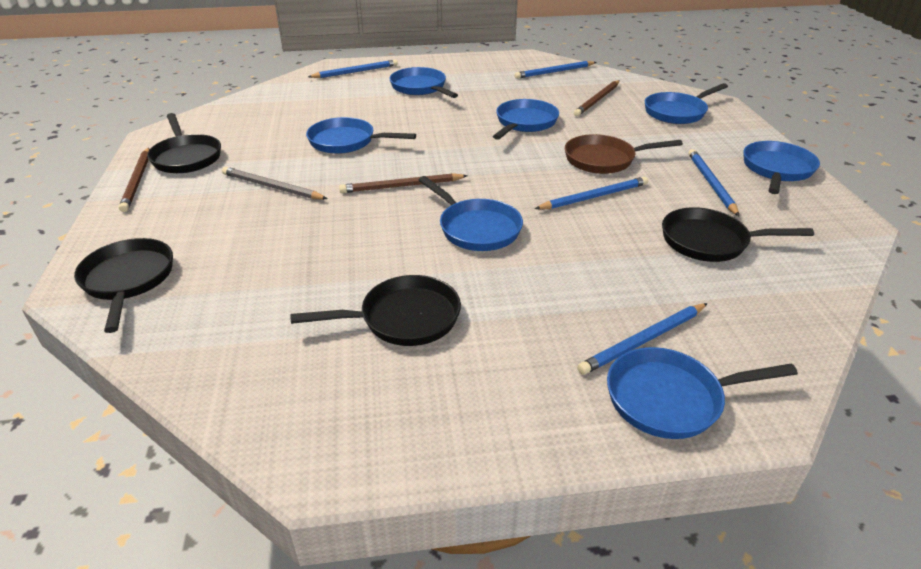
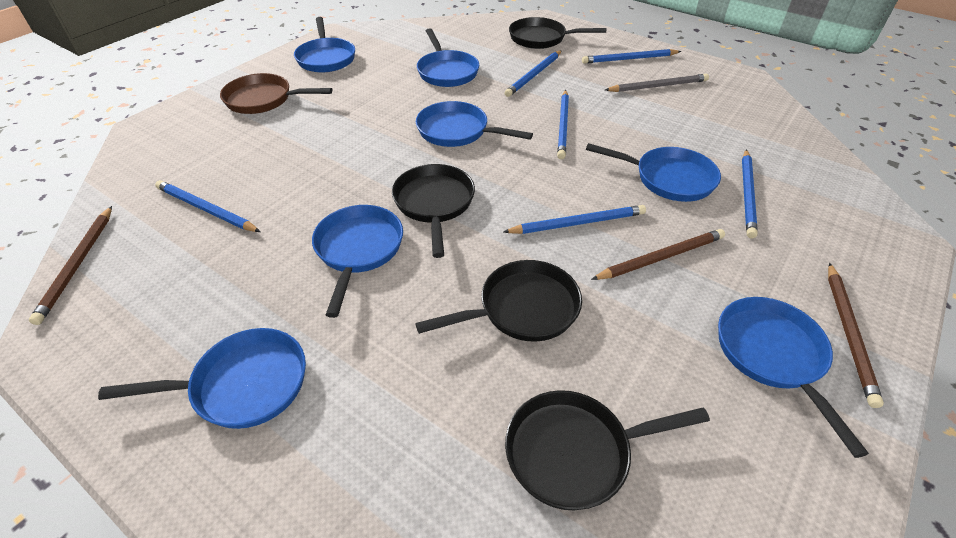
blue pencil: 5 -> 6

